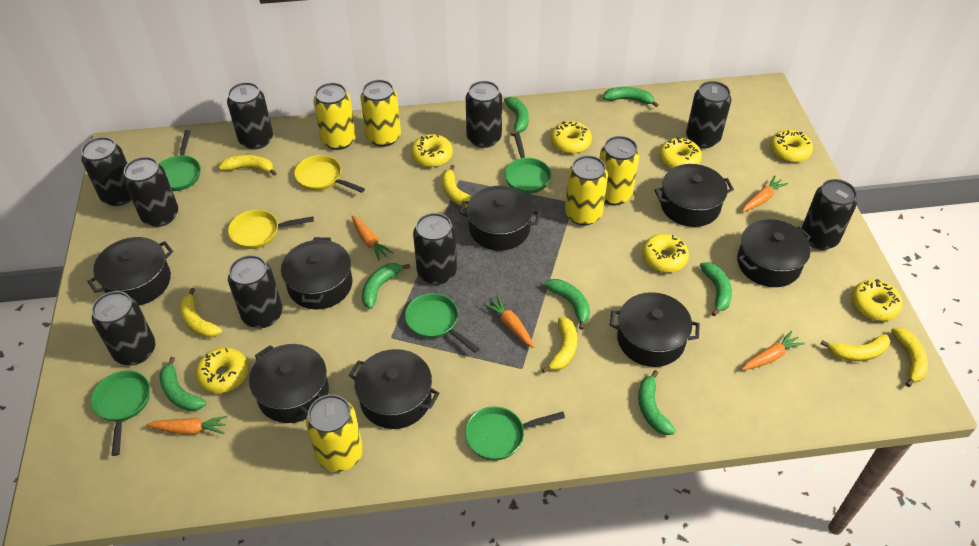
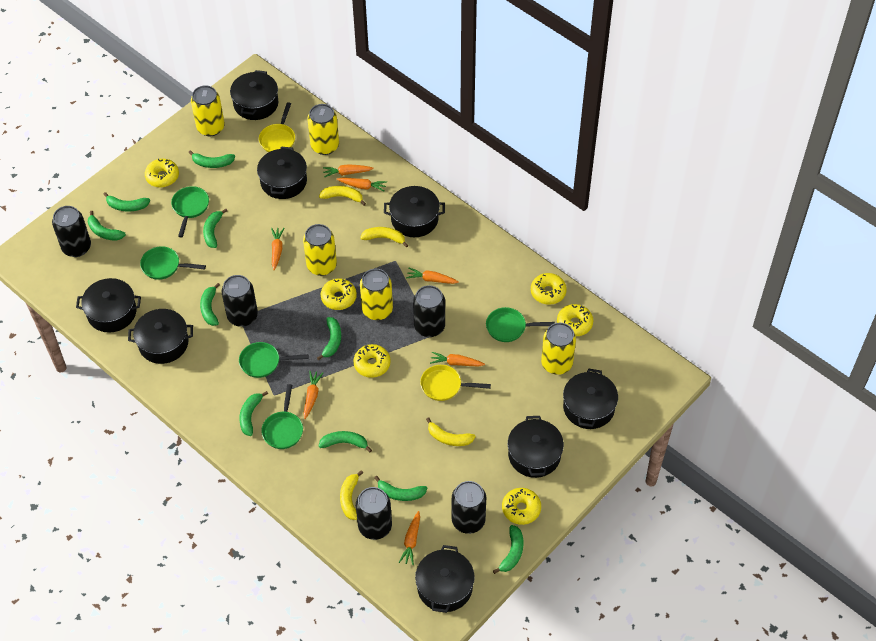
black can: 9 -> 5
green banana: 7 -> 10
orange carrot: 5 -> 7
yellow banana: 6 -> 4
yellow donut: 7 -> 6

